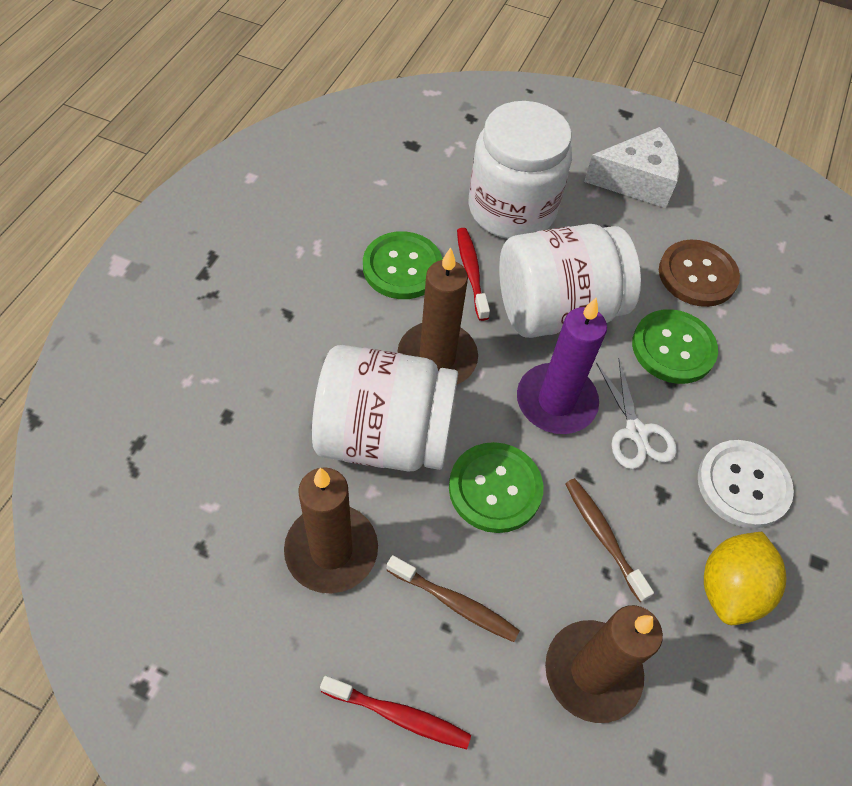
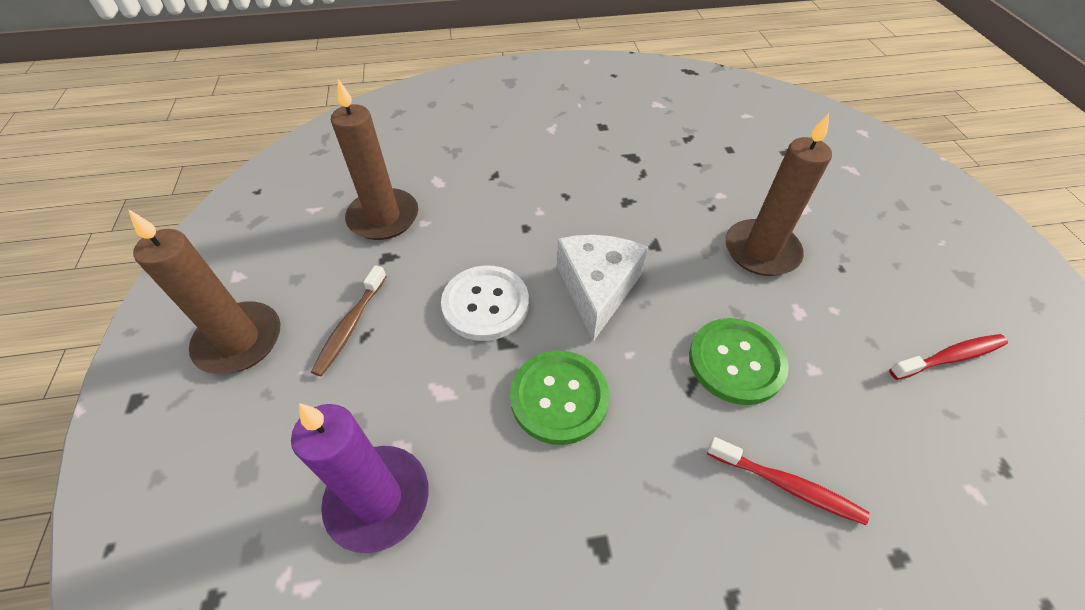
brown button: 1 -> 0
brown toothbrush: 2 -> 1
green button: 3 -> 2
white jar: 3 -> 0
white scissors: 1 -> 0
yellow lemon: 1 -> 0

